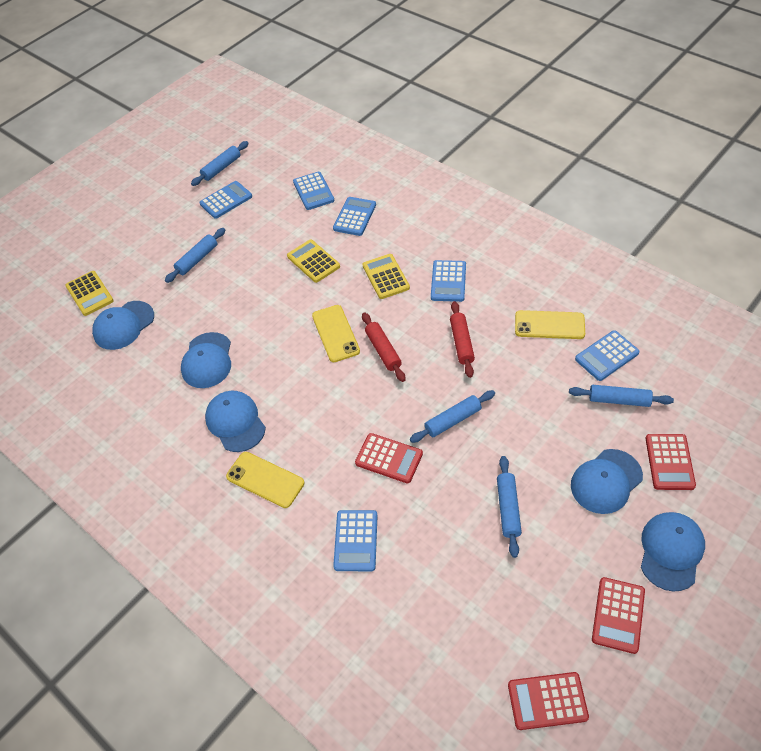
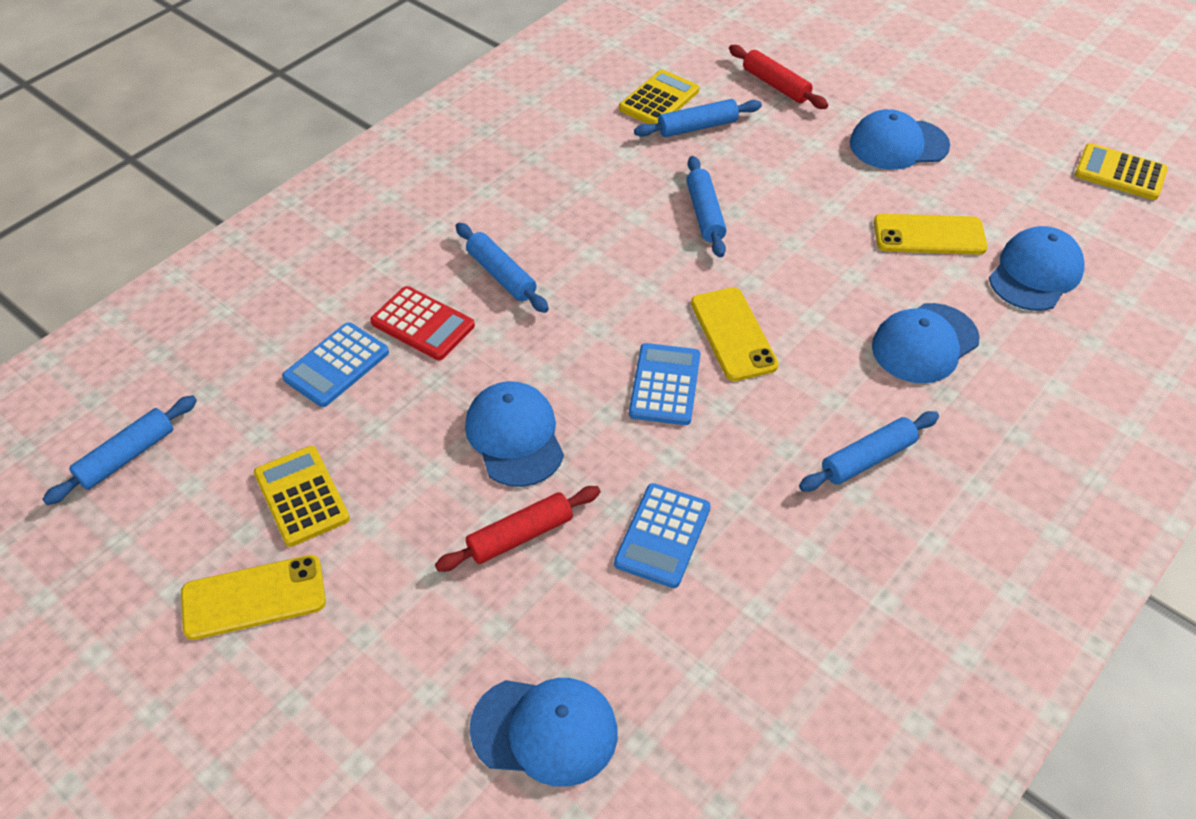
blue calculator: 6 -> 3
red calculator: 4 -> 1

